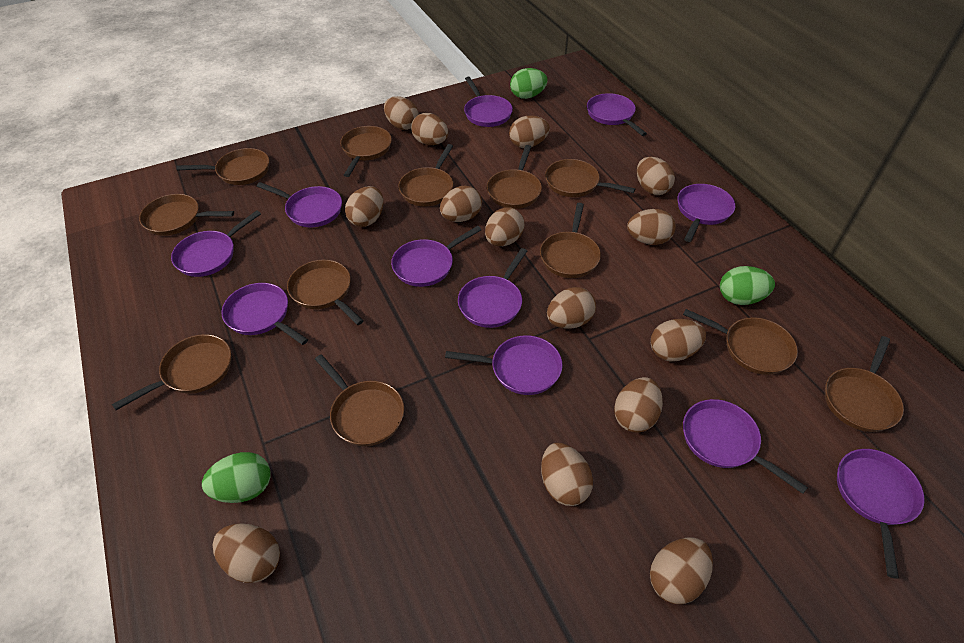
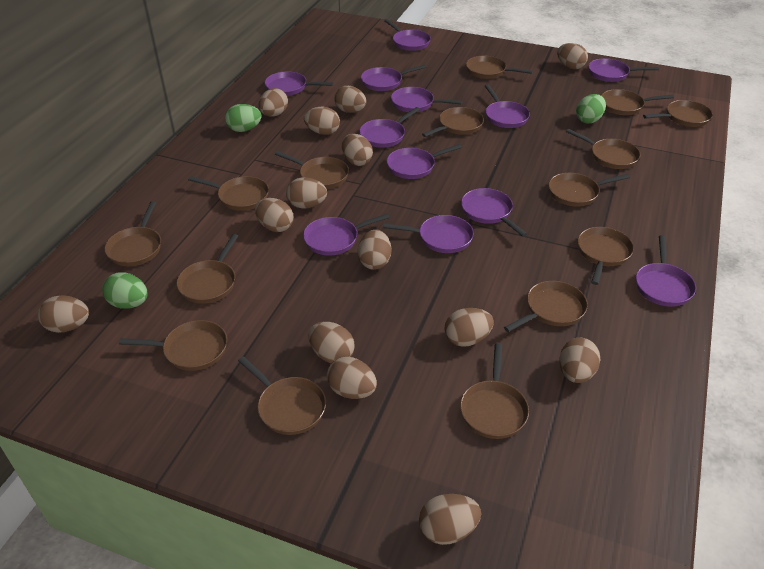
brown pan: 12 -> 15
purple pan: 11 -> 12

